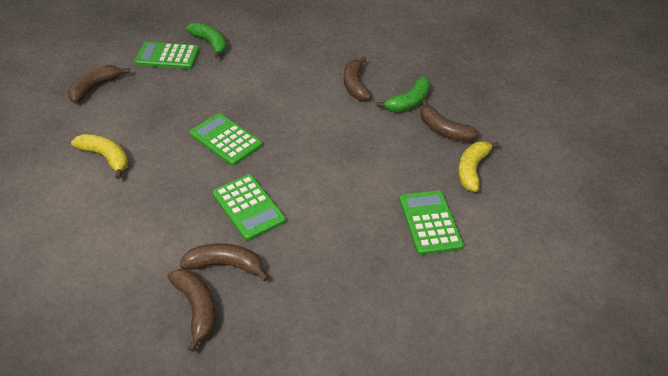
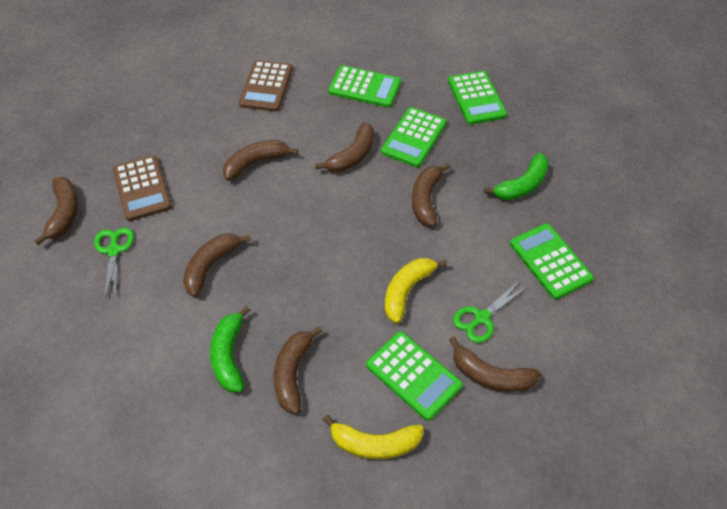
brown banana: 5 -> 7
brown calculator: 0 -> 2
green calculator: 4 -> 5
green scissors: 0 -> 2

